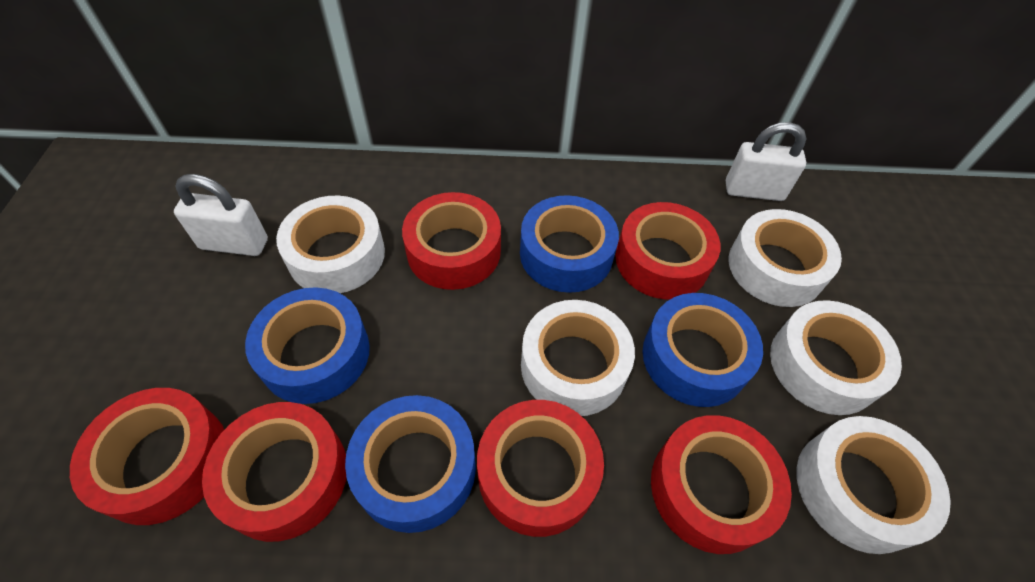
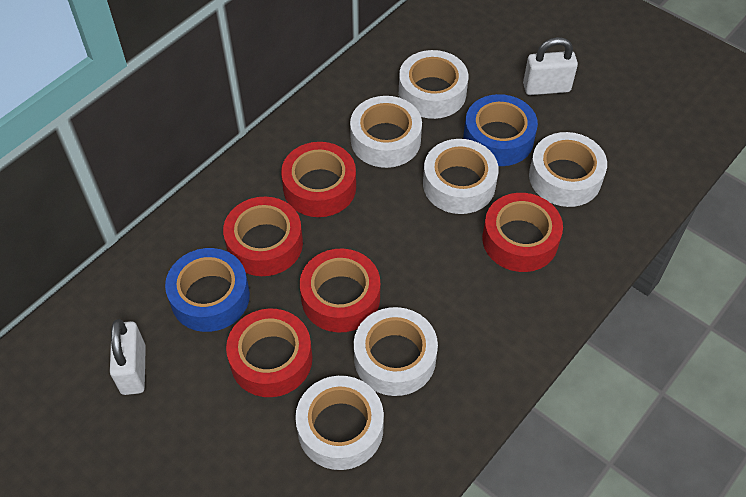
blue tape: 4 -> 2
red tape: 6 -> 5
white tape: 5 -> 6

